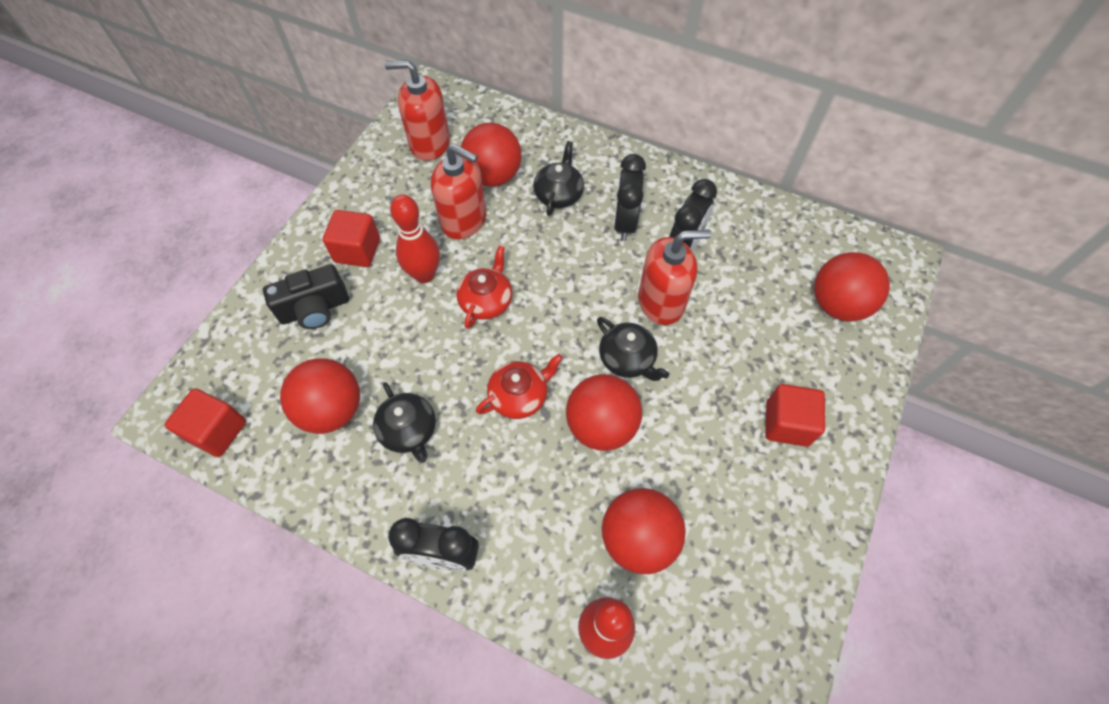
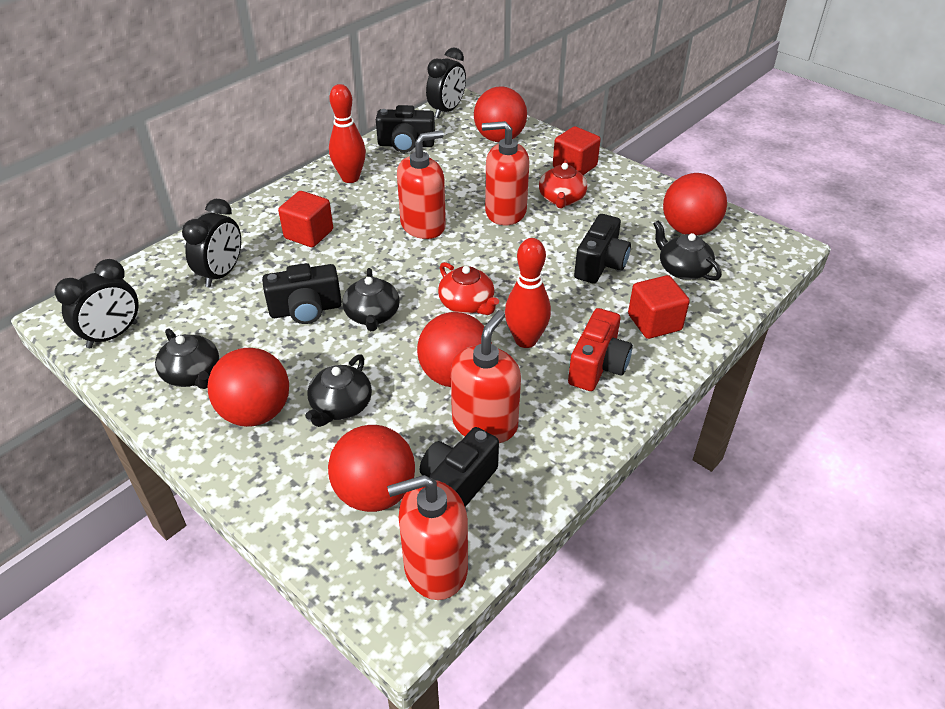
black camera: 1 -> 4
black teapot: 3 -> 4
red camera: 0 -> 1
red soap dispenser: 3 -> 4

